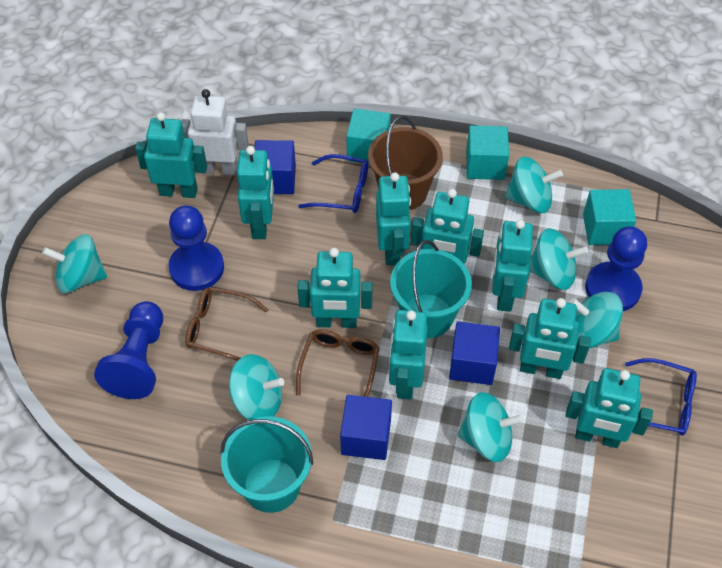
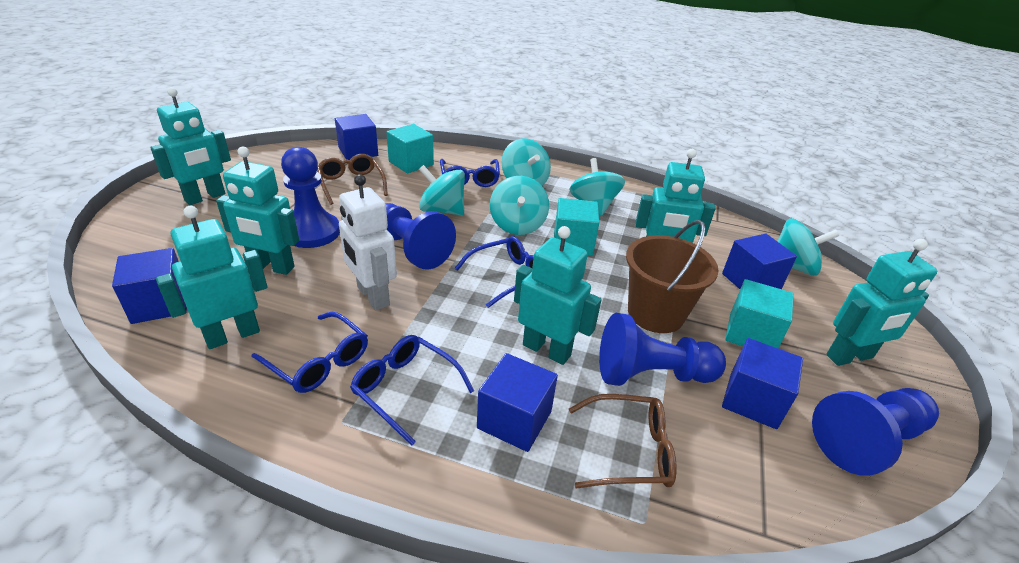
blue cube: 3 -> 5
blue glasses: 2 -> 4
blue pawn: 3 -> 4
turquoise bucket: 2 -> 0
turquoise robot: 9 -> 6
turquoise spinning top: 6 -> 5

